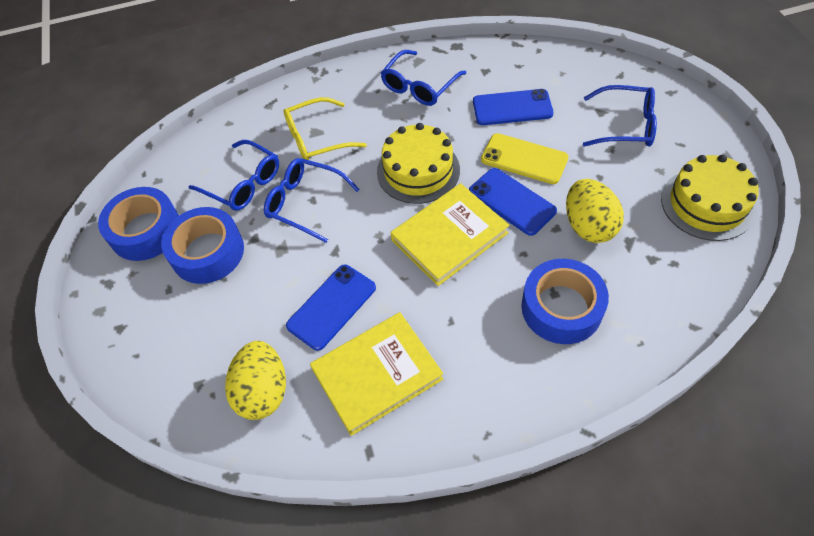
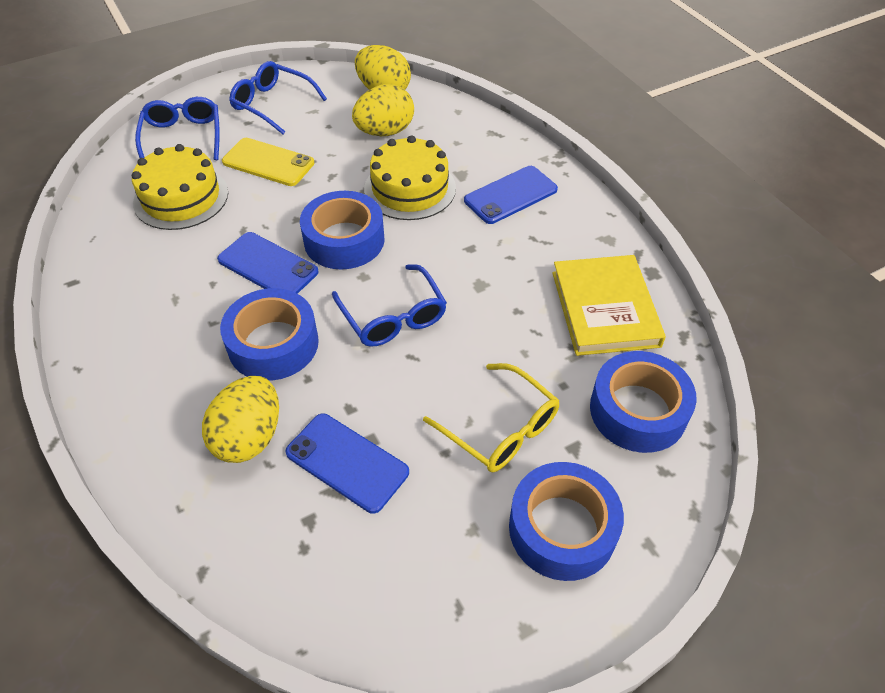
blue glasses: 4 -> 3
blue tape: 3 -> 4
yellow book: 2 -> 1
yellow egg: 2 -> 3

